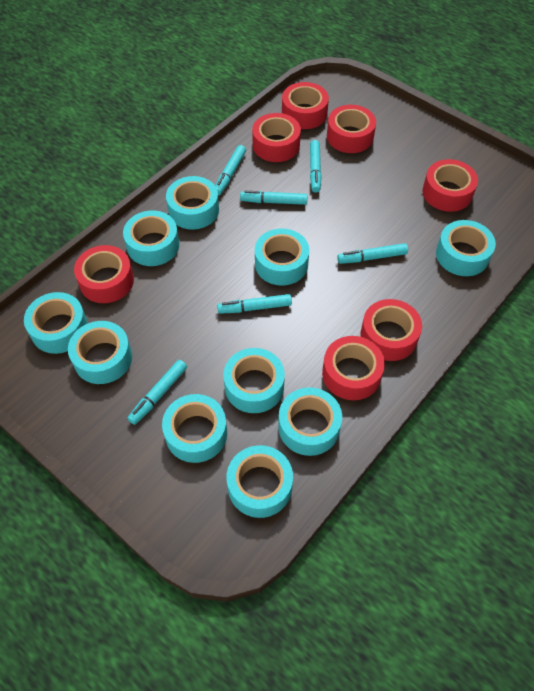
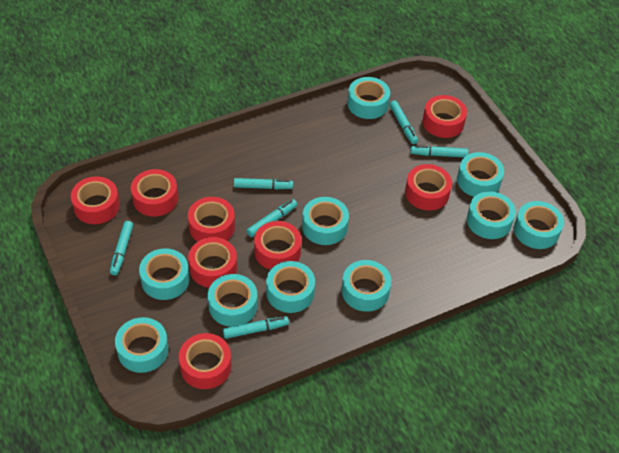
red tape: 7 -> 8

